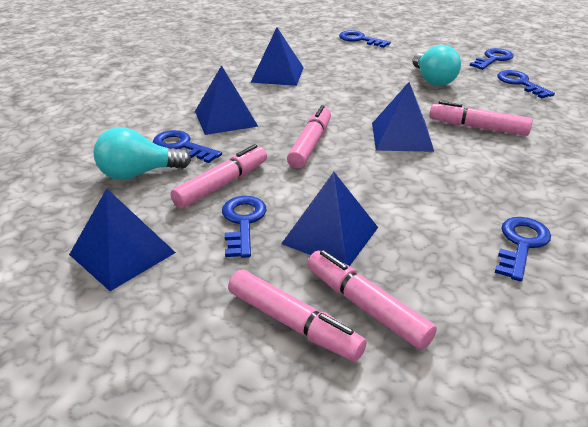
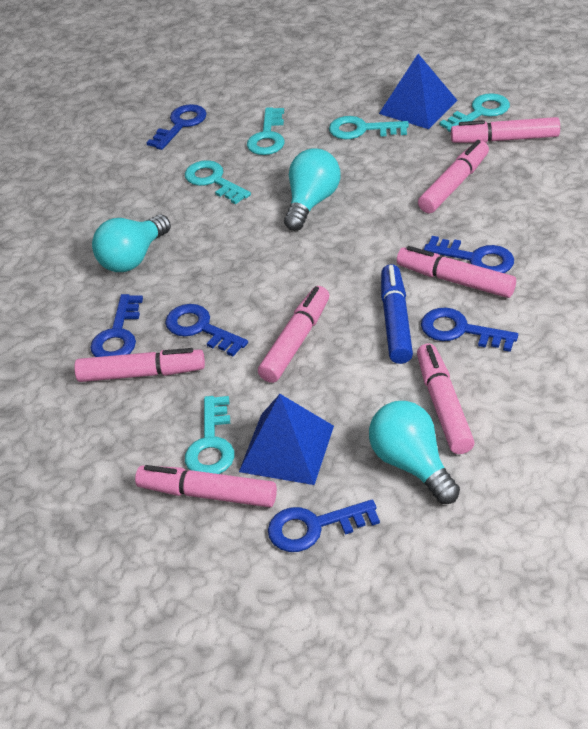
blue marker: 0 -> 1
blue pyramid: 5 -> 2
pink marker: 5 -> 7
turquoise key: 0 -> 5
turquoise light bulb: 2 -> 3

